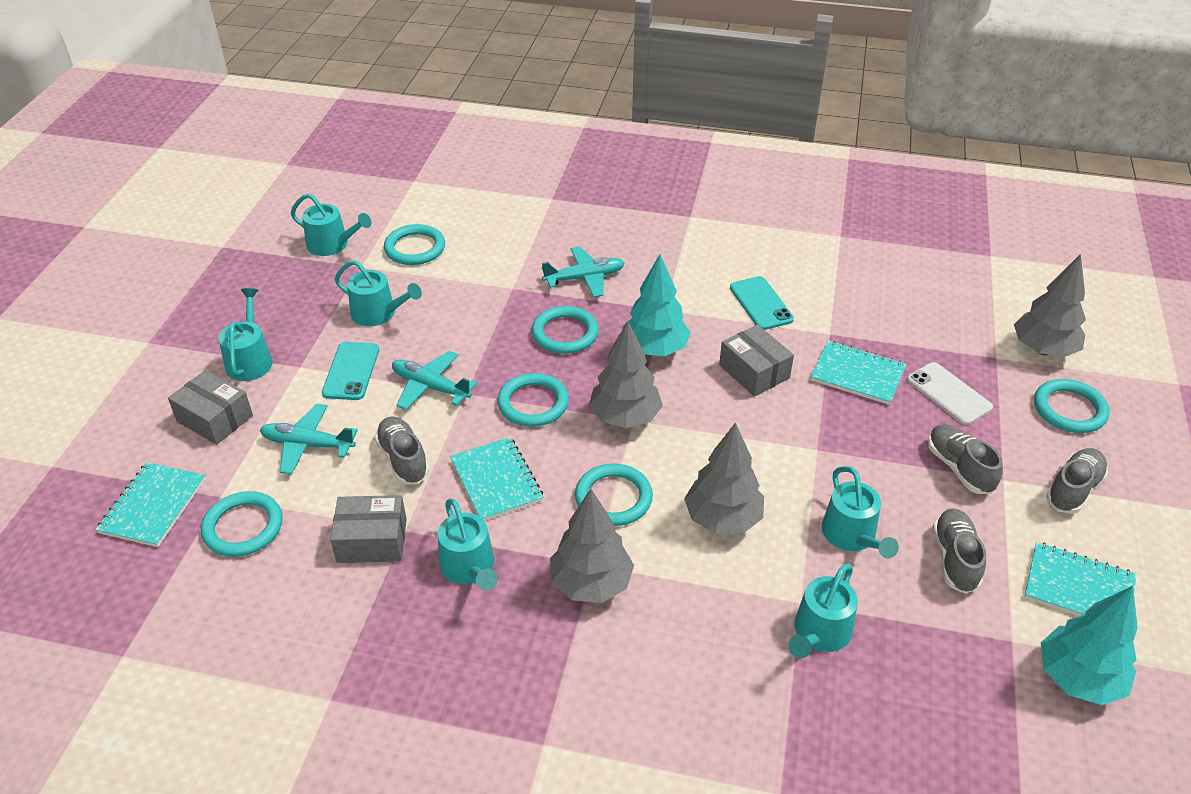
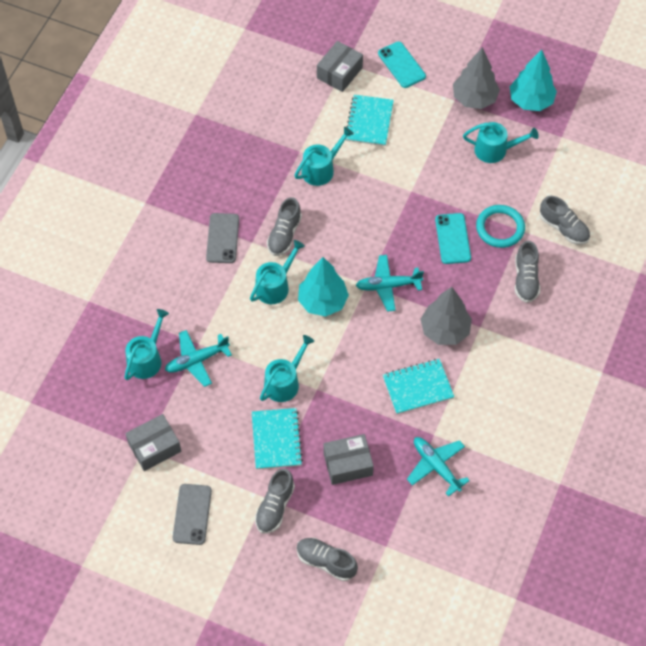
grey phone: 0 -> 2
grey shoe: 4 -> 5
grey tree: 4 -> 2
turquoise notebook: 4 -> 3
turquoise ring: 6 -> 1
turquoise watering can: 6 -> 5
white phone: 1 -> 0

